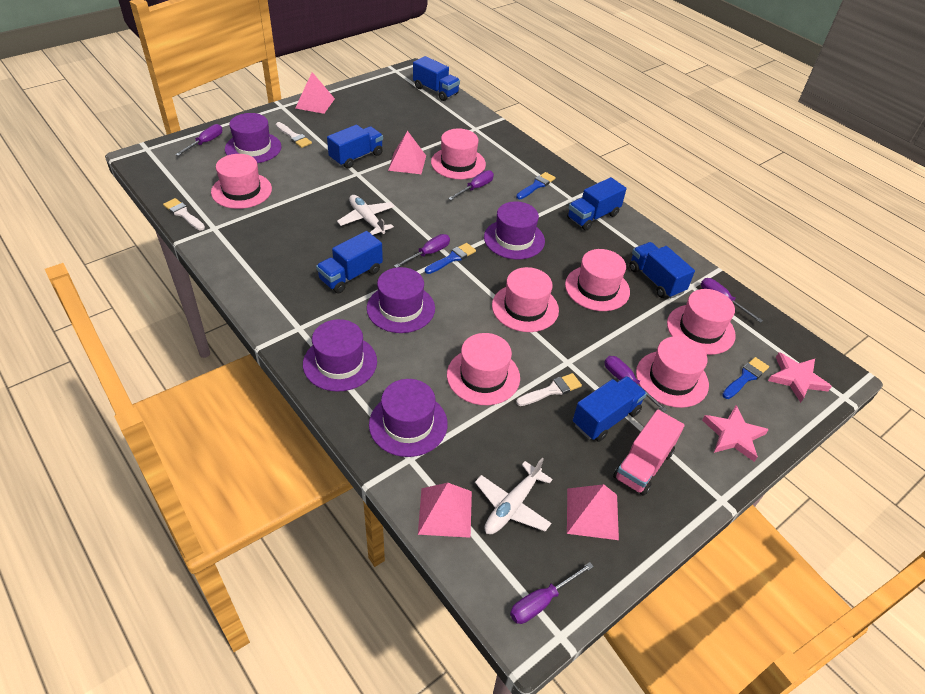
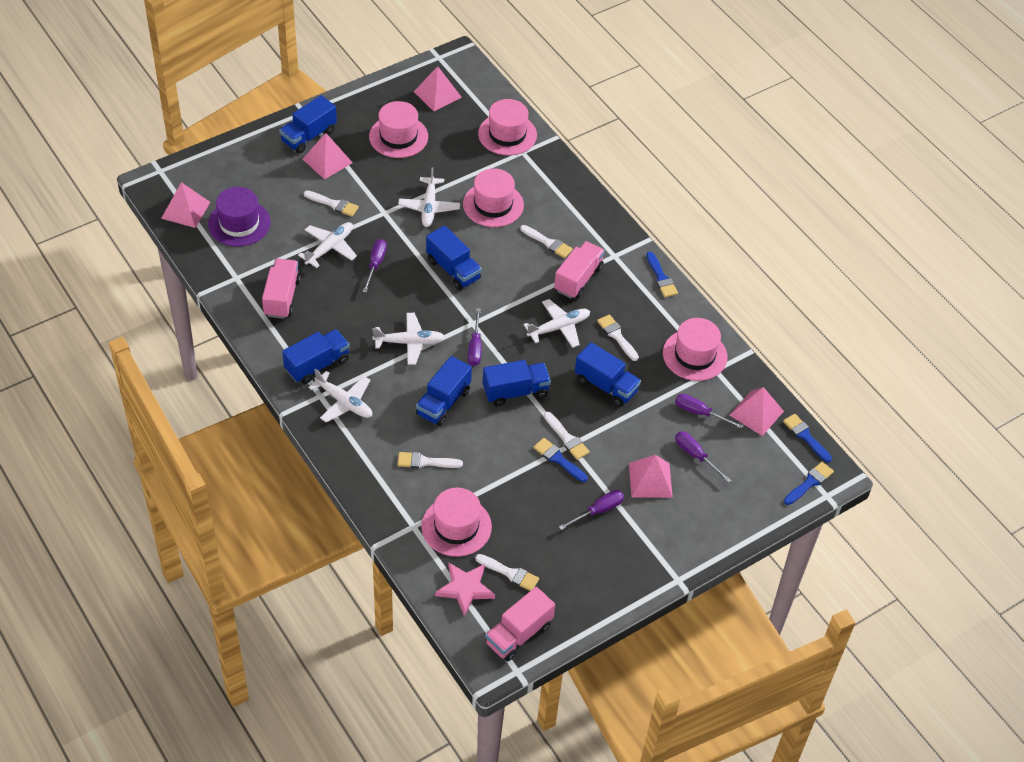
blue brush: 3 -> 4
pink hat: 7 -> 5
pink pyramid: 4 -> 5
pink star: 2 -> 1
pink truck: 1 -> 3
purple hat: 5 -> 1
purple screwdriver: 6 -> 5
white brush: 3 -> 6
white plane: 2 -> 5

